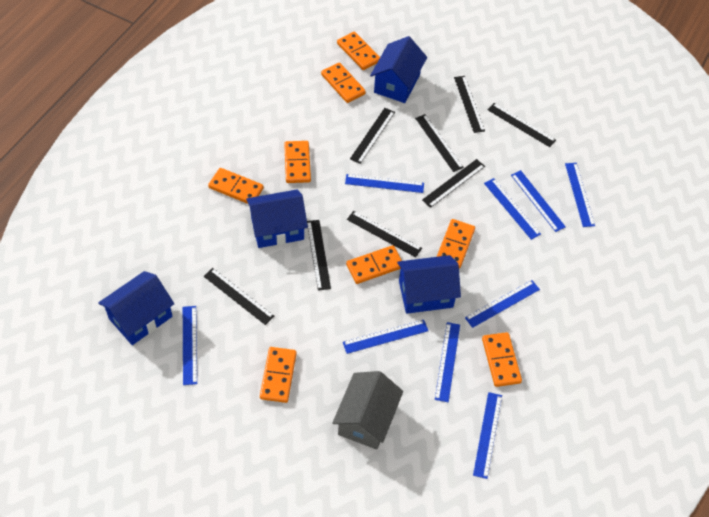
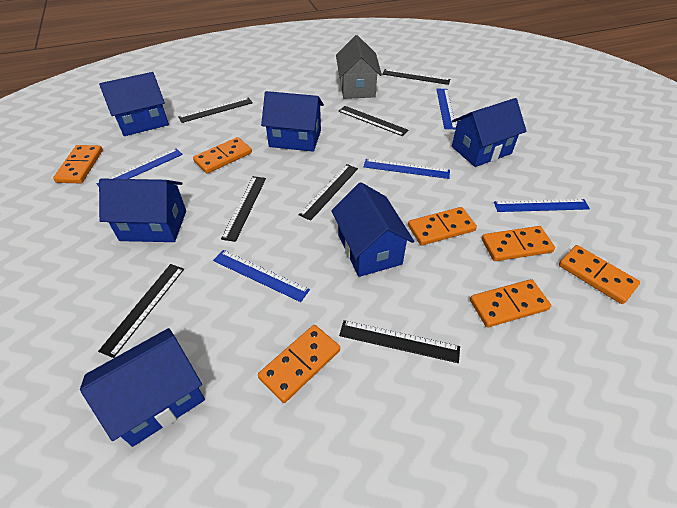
black ruler: 8 -> 7
blue house: 4 -> 6
blue ruler: 9 -> 5
orange domino: 8 -> 7

